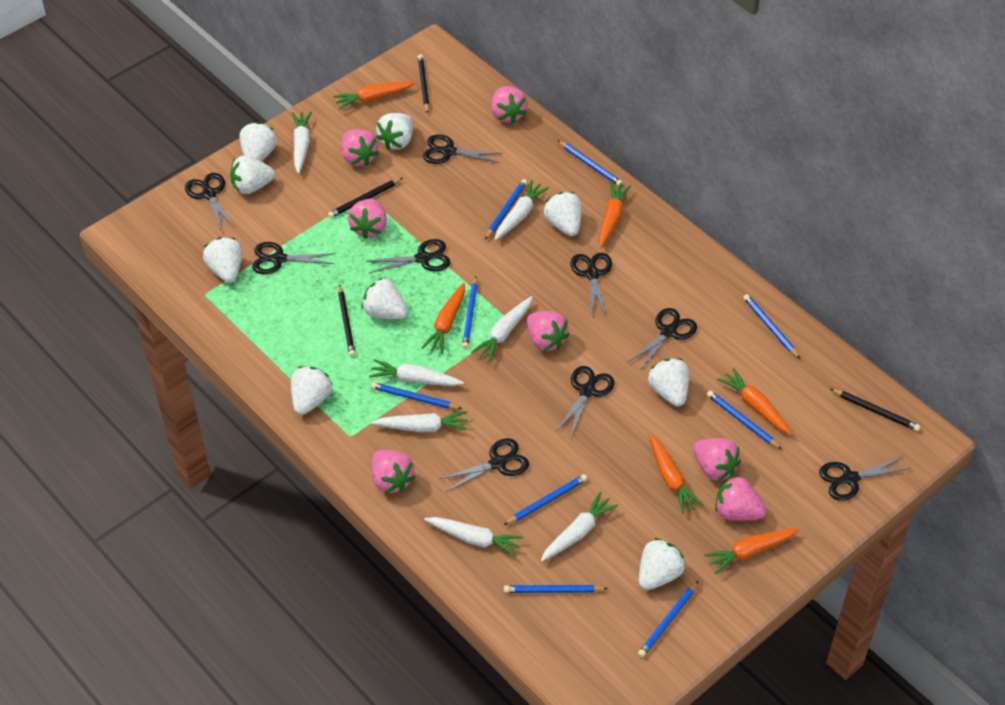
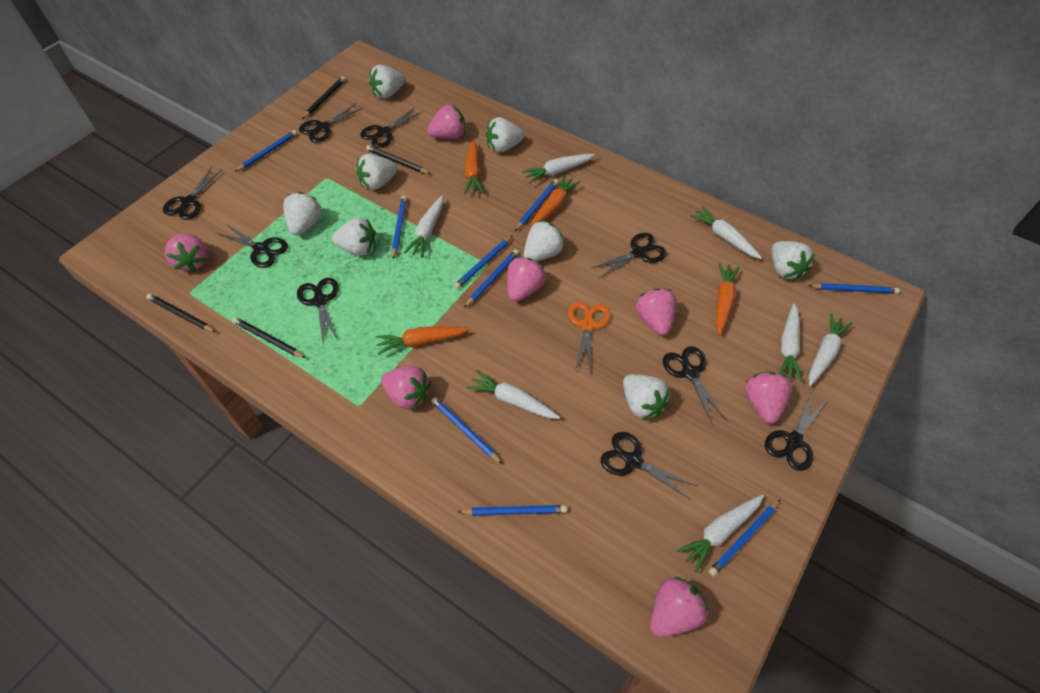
orange carrot: 6 -> 4
orange scissors: 0 -> 1
white strawberry: 9 -> 8

